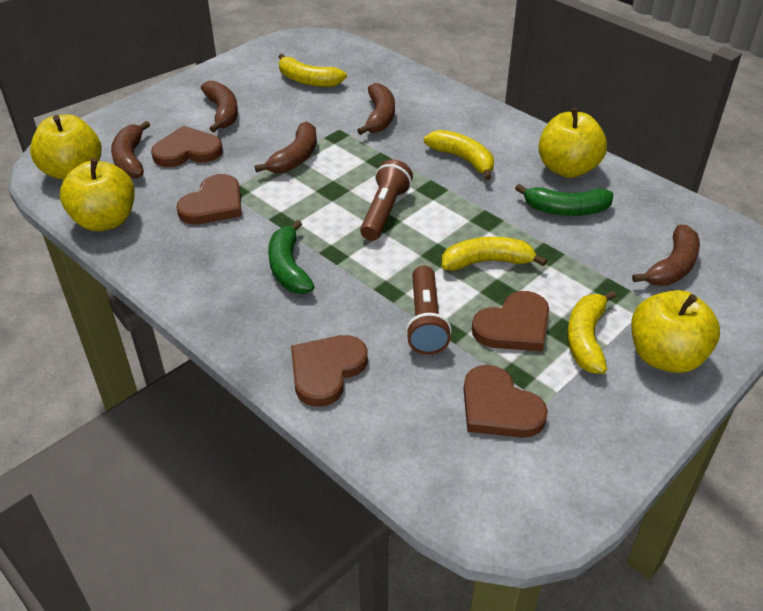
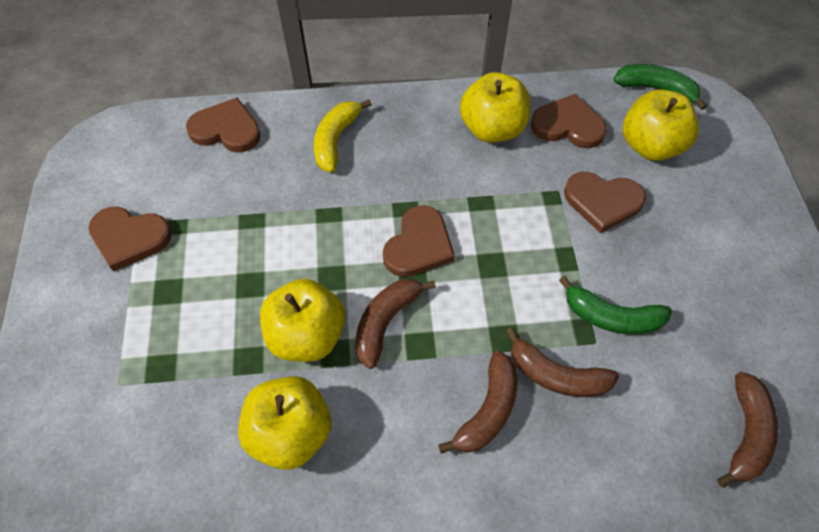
brown banana: 5 -> 4
brown flashlight: 2 -> 0
yellow banana: 4 -> 1

